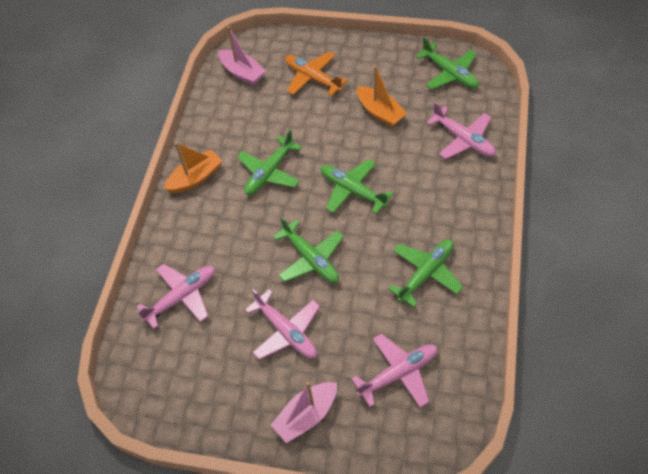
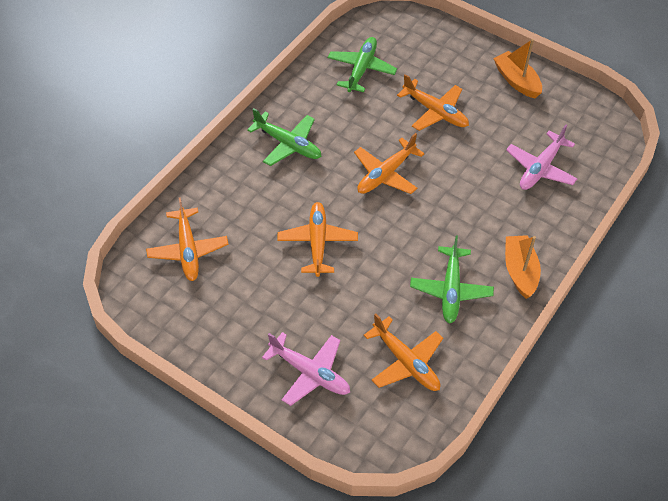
green plane: 5 -> 3
orange plane: 1 -> 5
pink boat: 2 -> 0
pink plane: 4 -> 2

